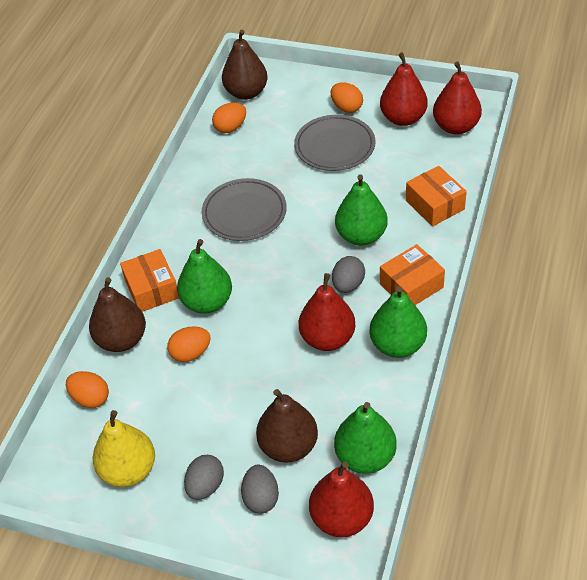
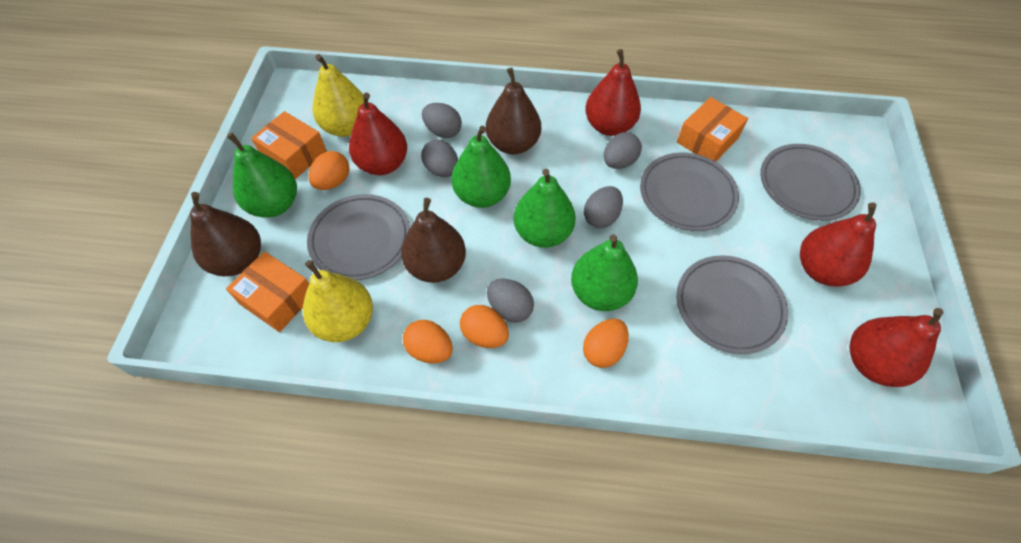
grey egg: 3 -> 5
grey plate: 2 -> 4
yellow pear: 1 -> 2

